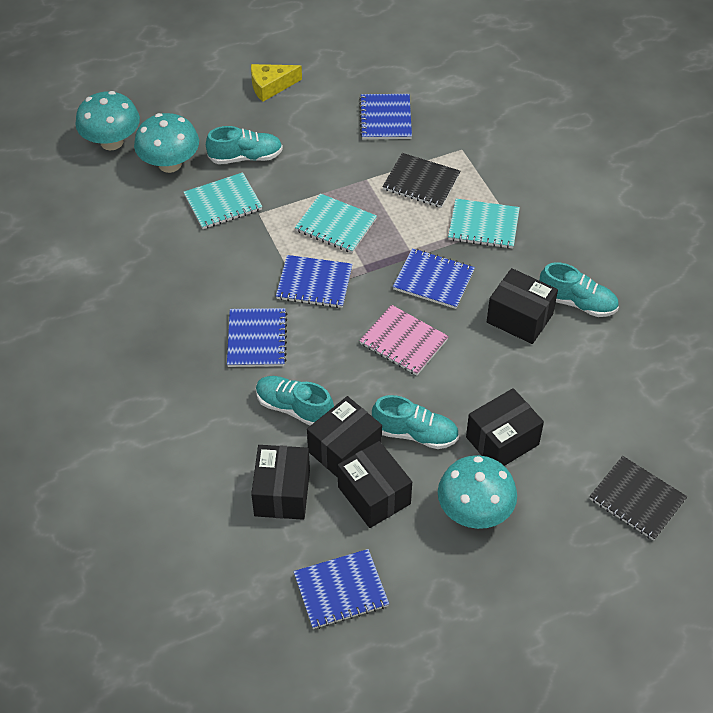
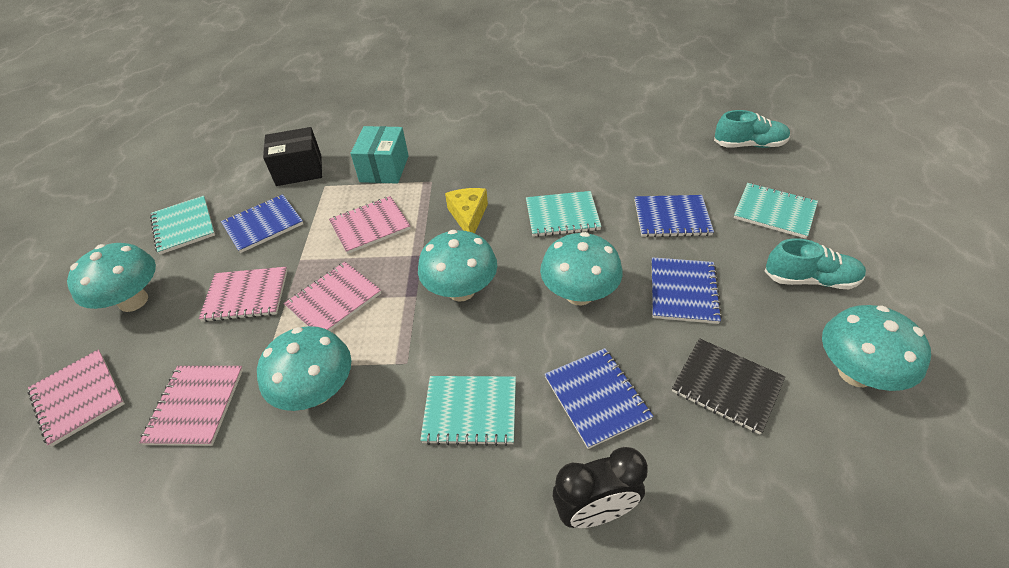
black box: 5 -> 1
black clock: 0 -> 1
black notebook: 2 -> 1
blue notebook: 5 -> 4
pink notebook: 1 -> 5
turquoise box: 0 -> 1
turquoise mushroom: 3 -> 5
turquoise notebook: 3 -> 4
turquoise shoe: 4 -> 2

